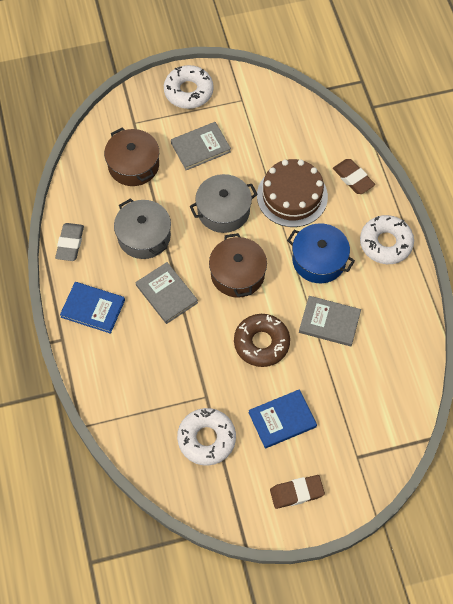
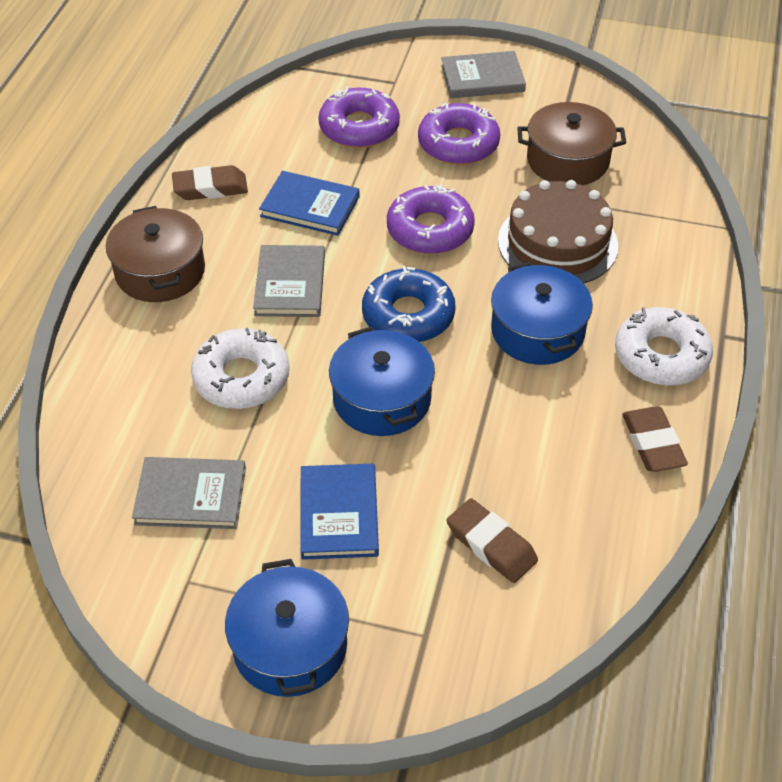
blue donut: 0 -> 1
blue pot: 1 -> 3
brown donut: 1 -> 0
brown eraser: 2 -> 3
grey eraser: 1 -> 0
grey pot: 2 -> 0
purple donut: 0 -> 3
white donut: 3 -> 2

